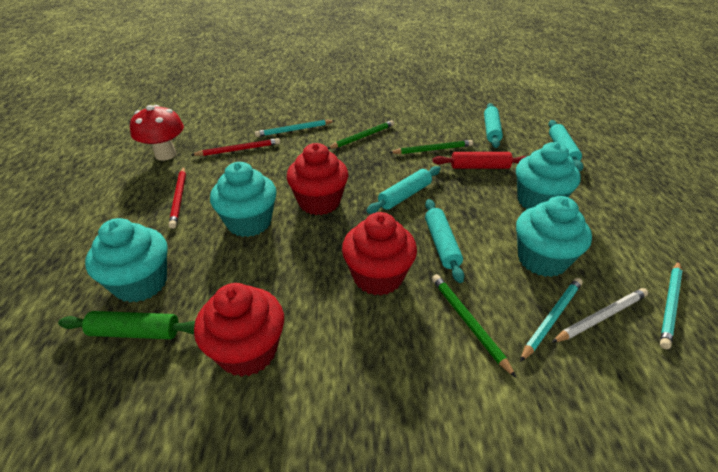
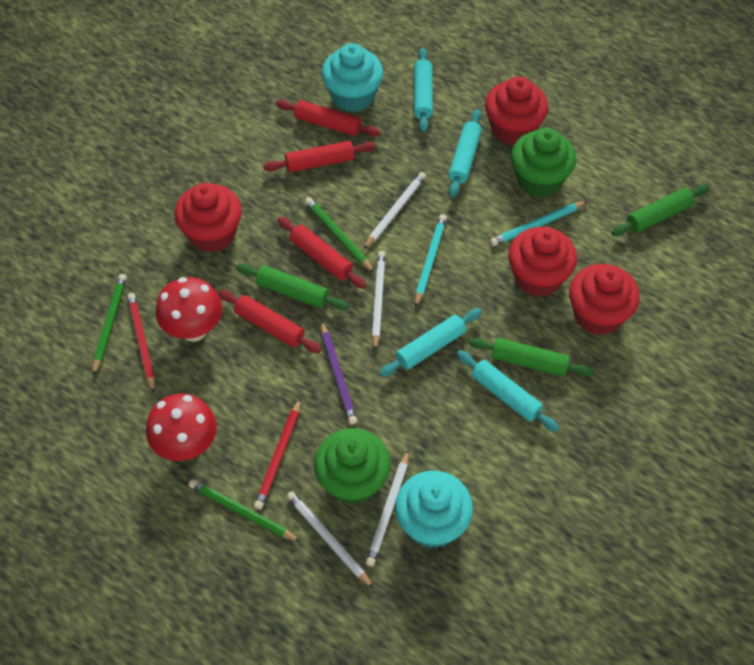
green cupcake: 0 -> 2
green rolling pin: 1 -> 3
purple pencil: 0 -> 1
red cupcake: 3 -> 4
red mushroom: 1 -> 2
red rolling pin: 1 -> 4
turquoise cupcake: 4 -> 2
turquoise pencil: 3 -> 2
white pencil: 1 -> 4

